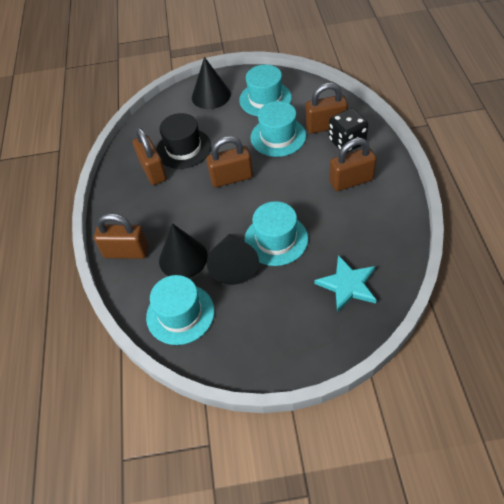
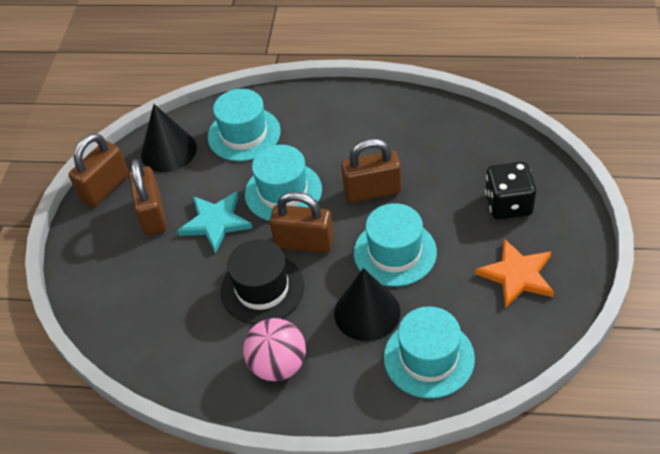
black cone: 3 -> 2
brown padlock: 5 -> 4
orange star: 0 -> 1
pink ball: 0 -> 1

